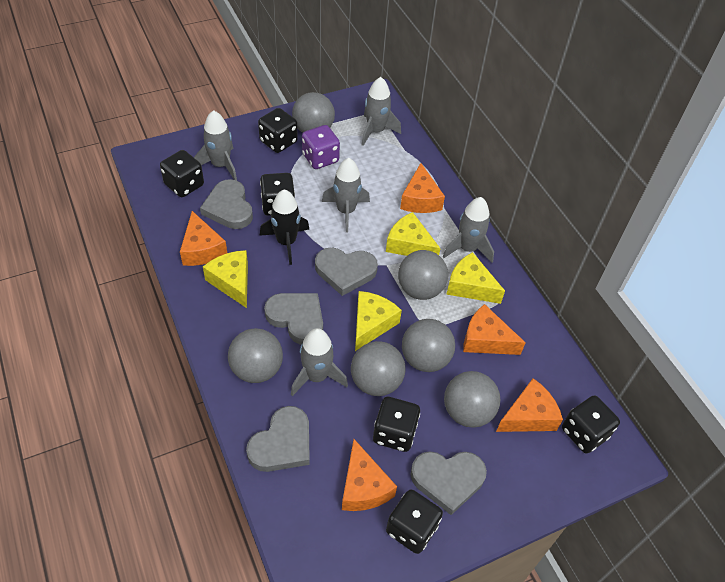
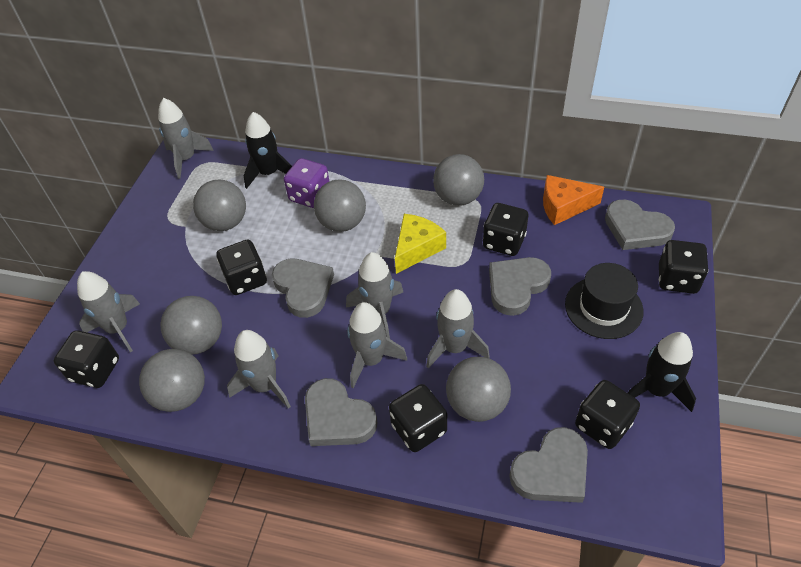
black hat: 0 -> 1
black rocket: 1 -> 2
grey rocket: 5 -> 6
orange cheese: 5 -> 1
yellow cheese: 4 -> 1

